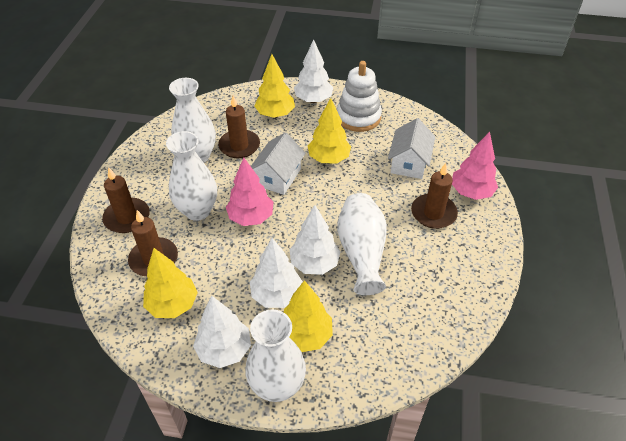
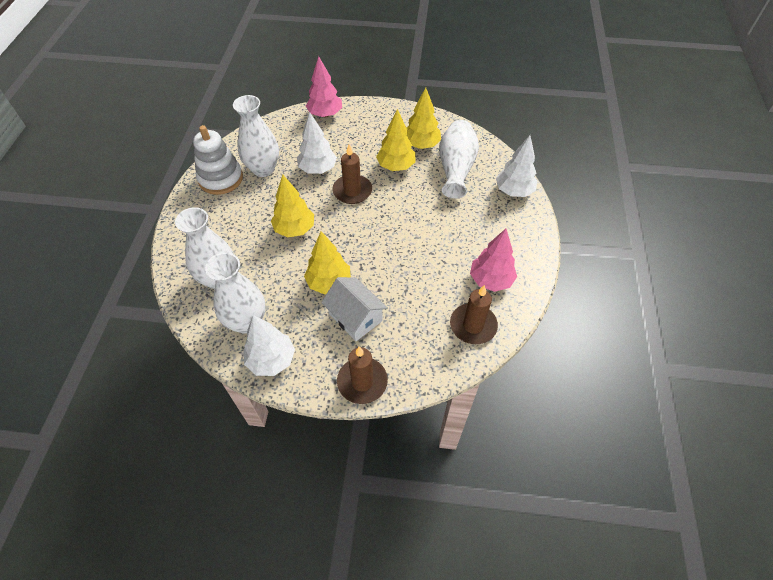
brown candle: 4 -> 3
white house: 2 -> 1
white tree: 4 -> 3

